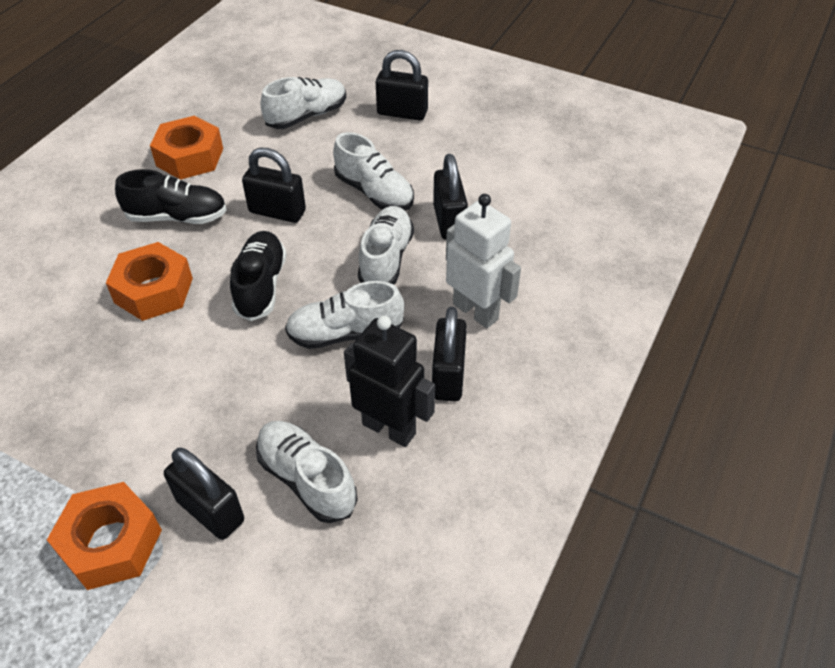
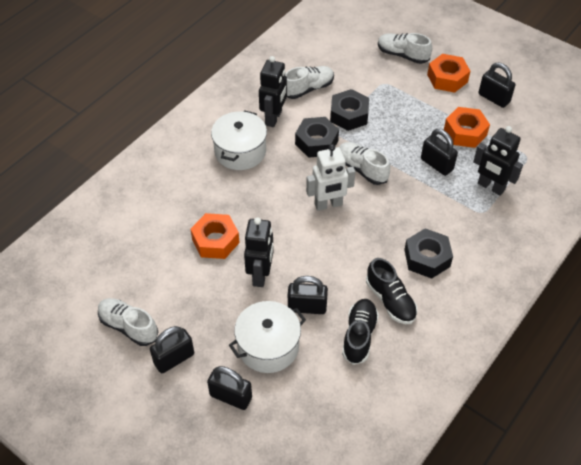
black nut: 0 -> 3
black robot: 1 -> 3
white pot: 0 -> 2
white shoe: 5 -> 4

